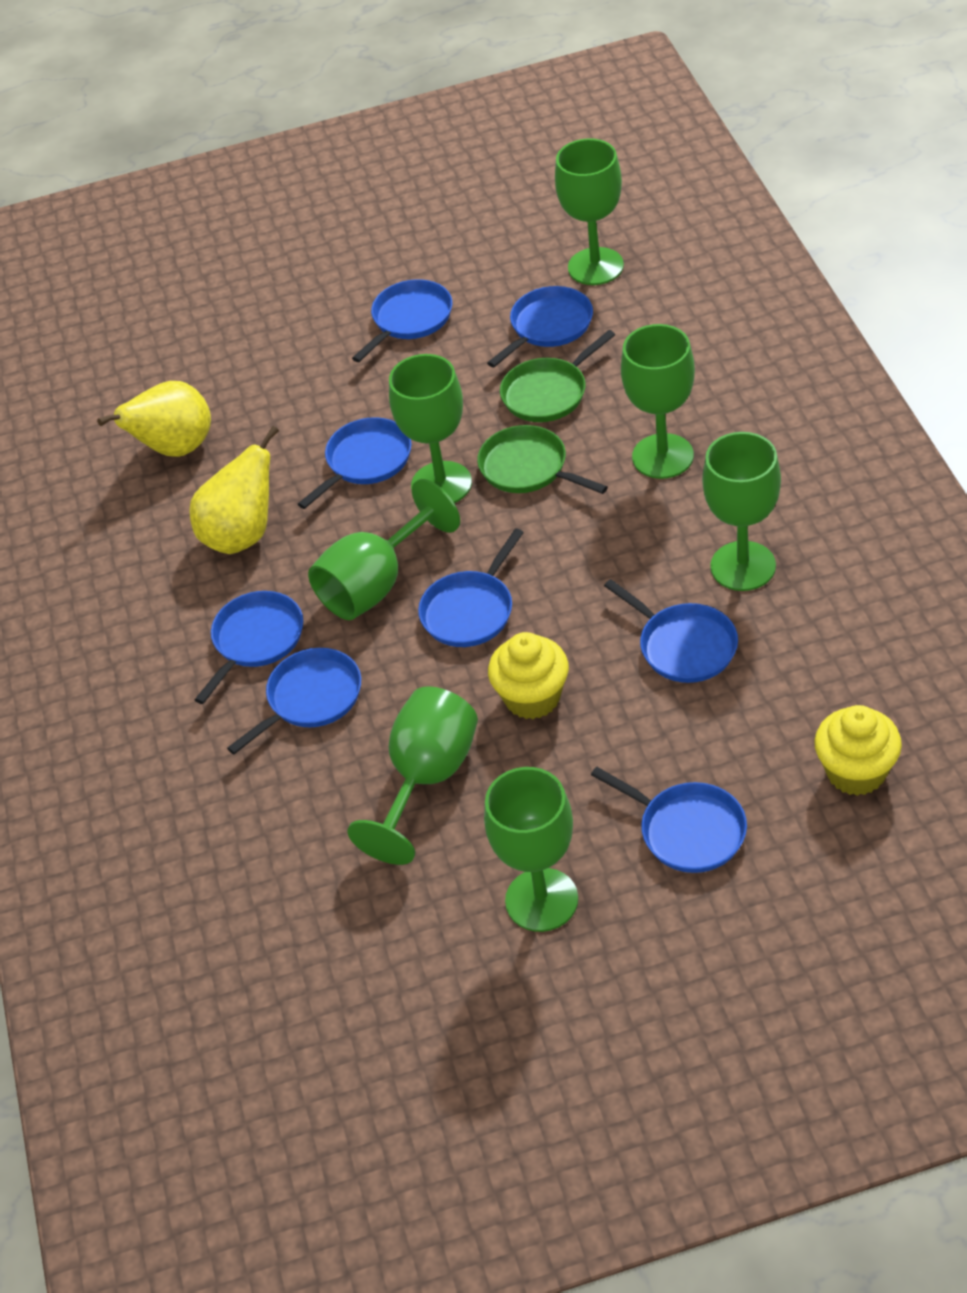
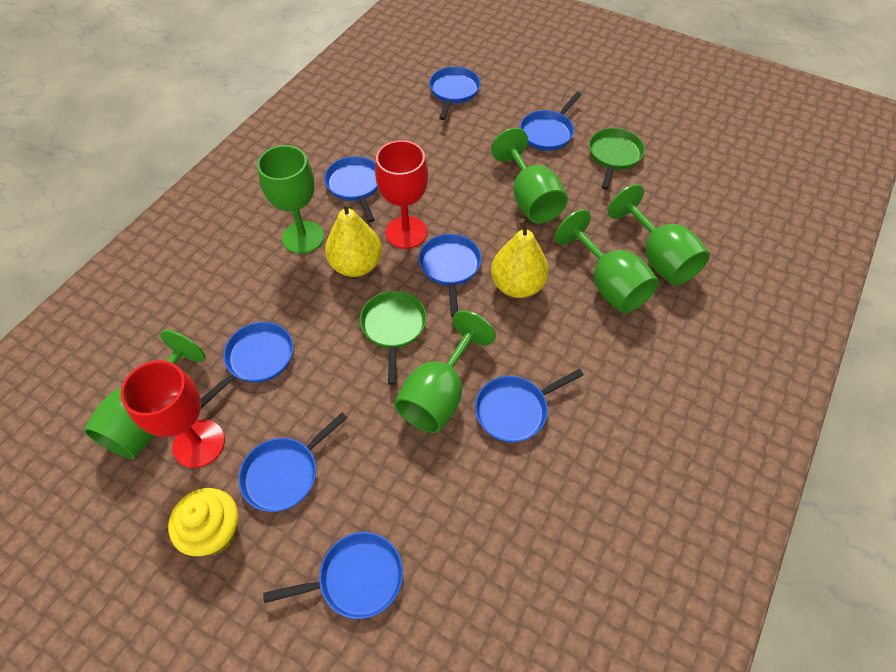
green goblet: 7 -> 6
red goblet: 0 -> 2
yellow cupcake: 2 -> 1

